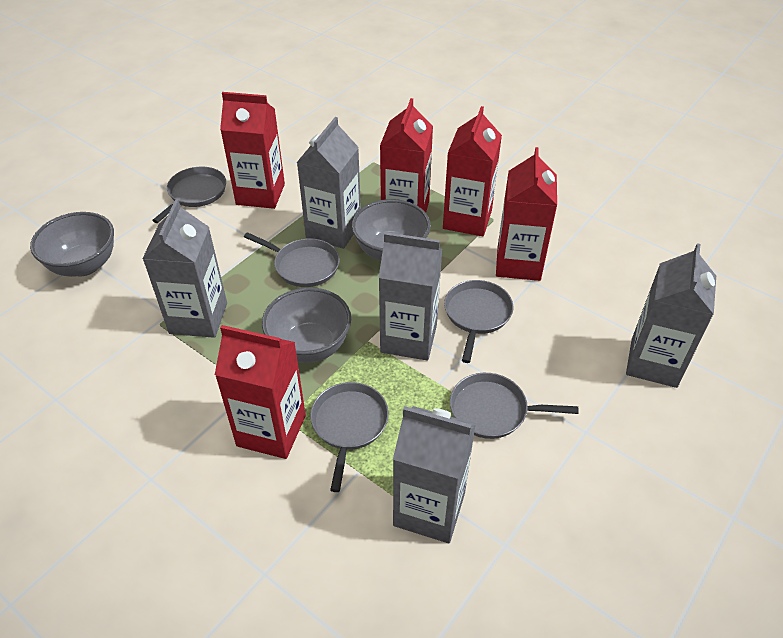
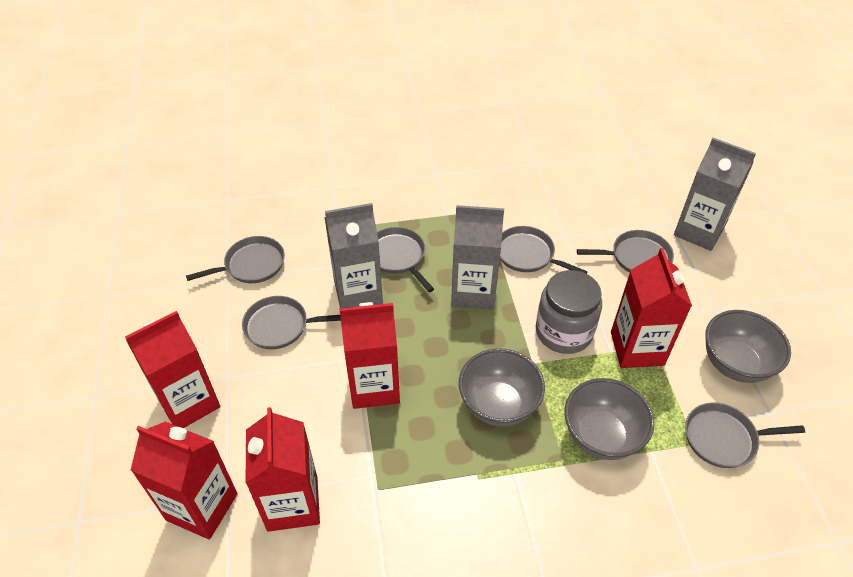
grey carton: 5 -> 3
grey jar: 0 -> 1
grey pan: 5 -> 6

